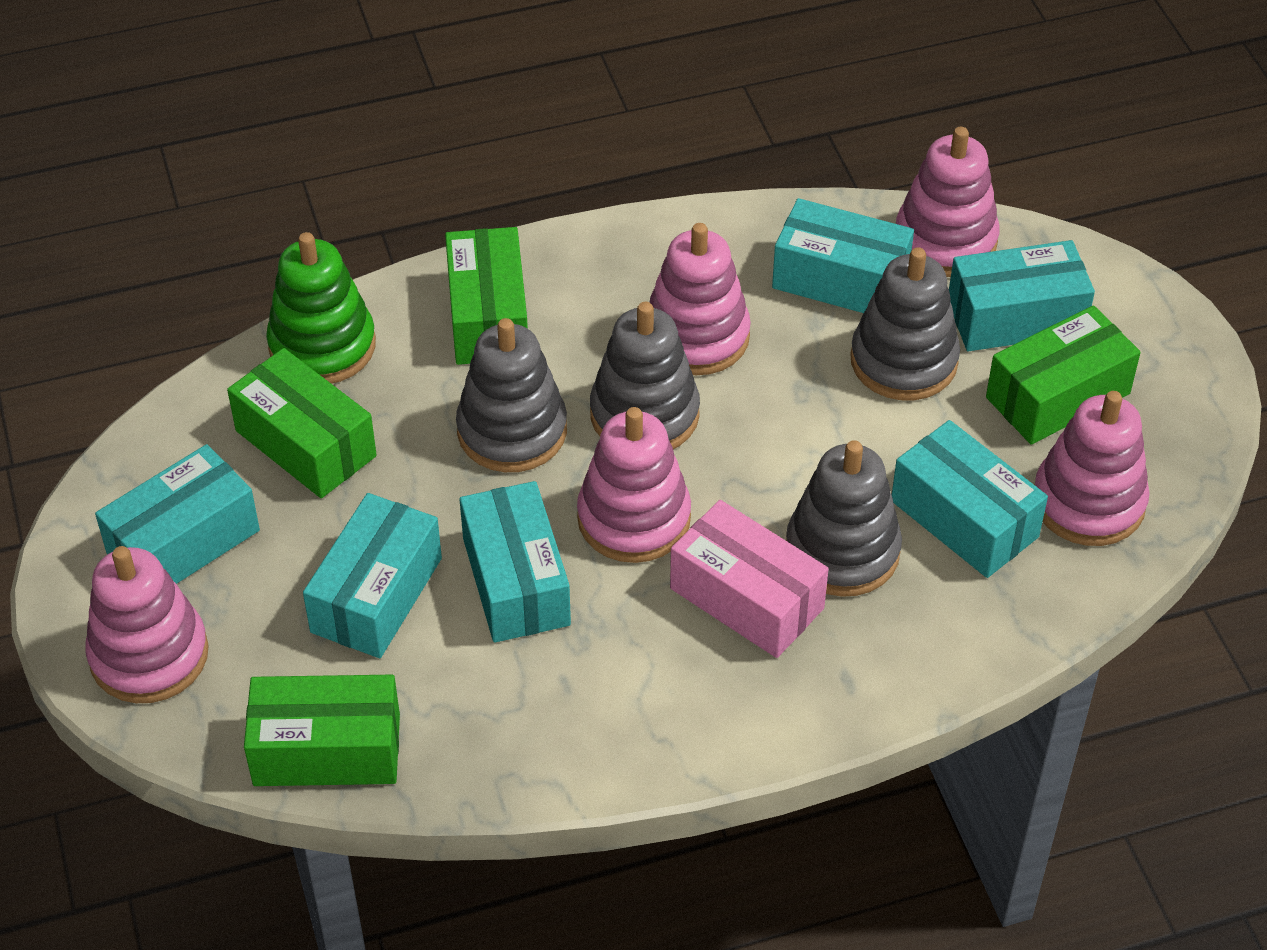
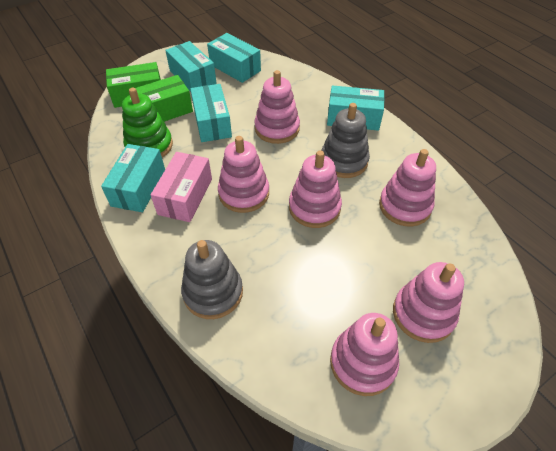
green box: 4 -> 2
grey stacking toy: 4 -> 2
pink stacking toy: 5 -> 6
turquoise box: 6 -> 5

